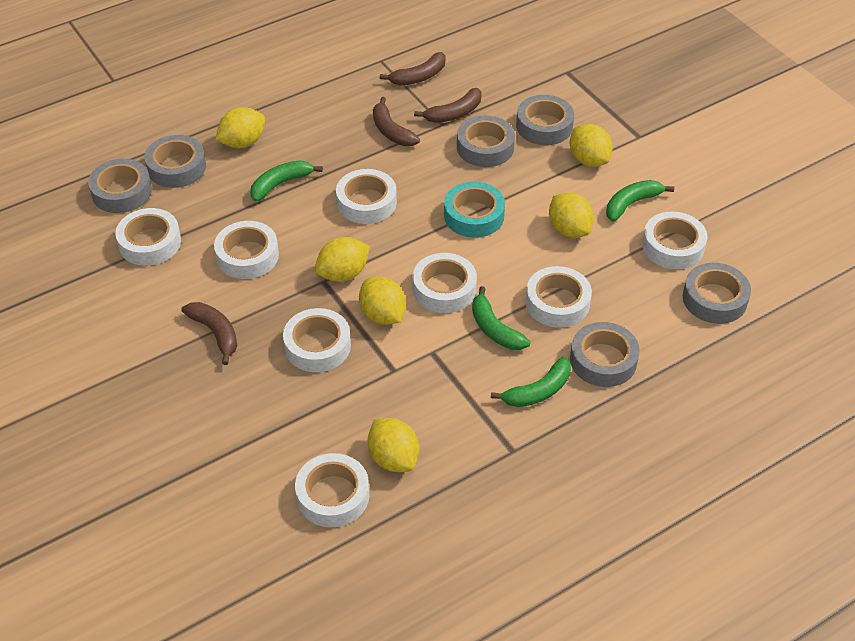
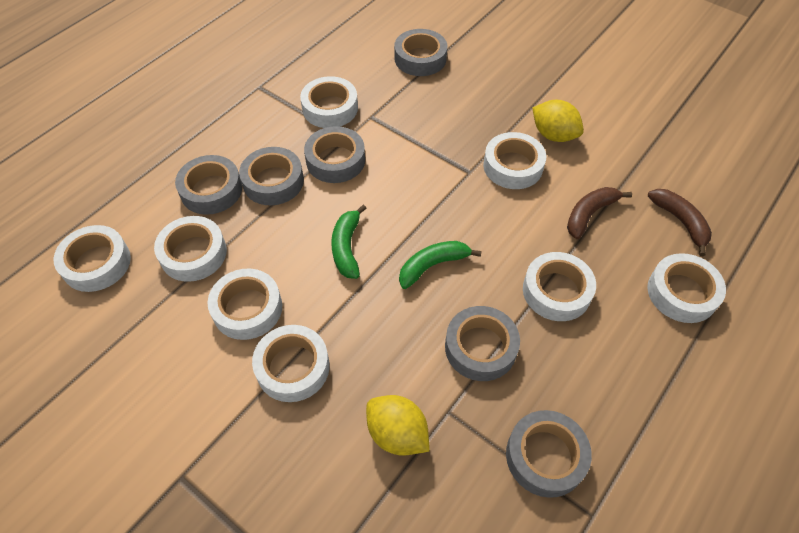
brown banana: 4 -> 2
green banana: 4 -> 2
turquoise tape: 1 -> 0
yellow lemon: 6 -> 2

